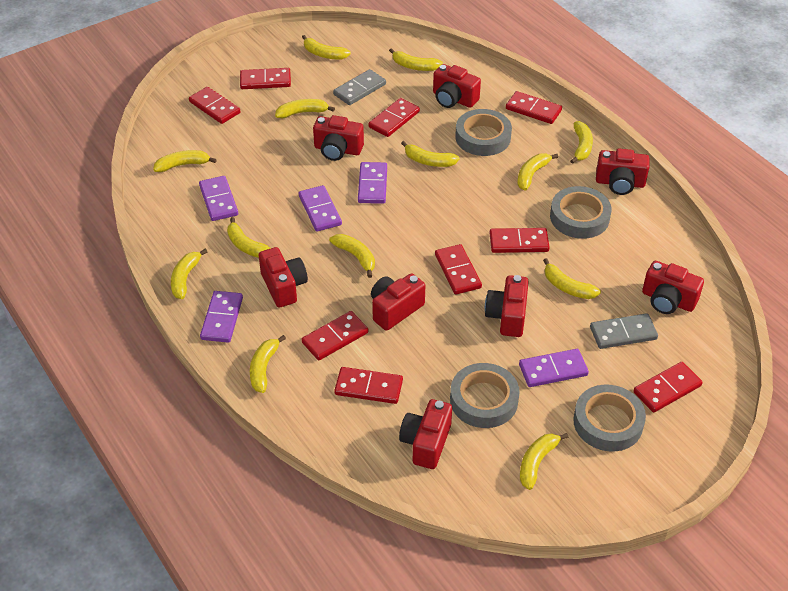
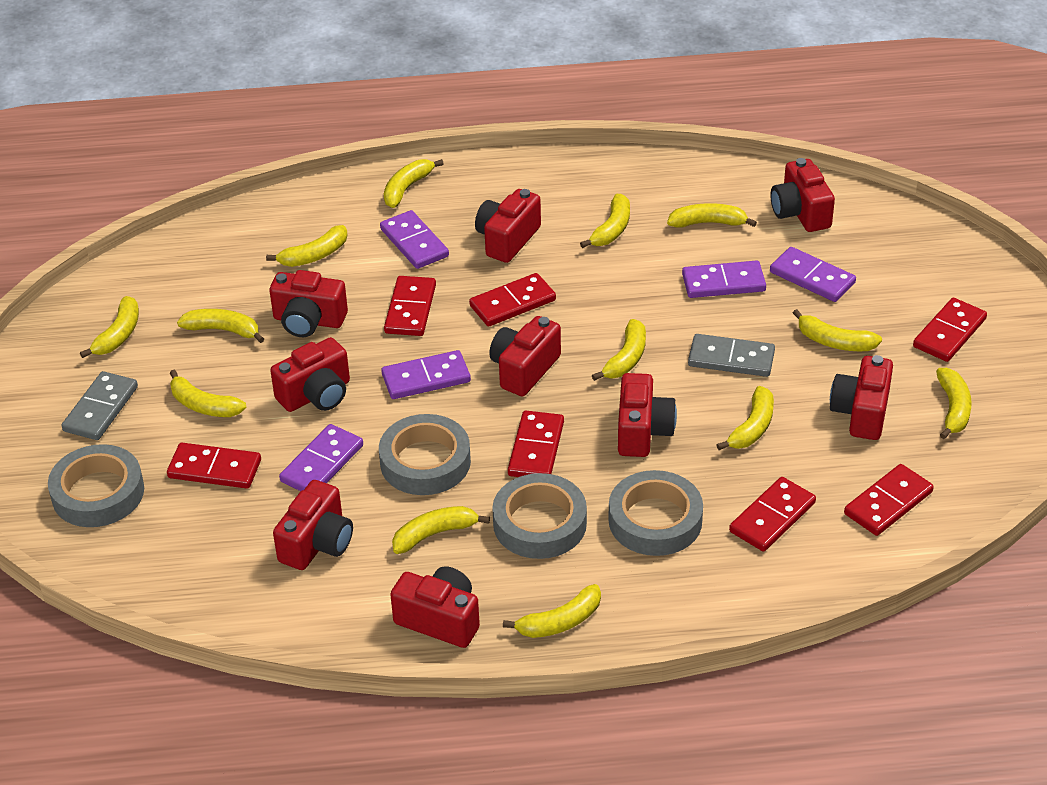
red camera: 8 -> 9
red domino: 9 -> 7

